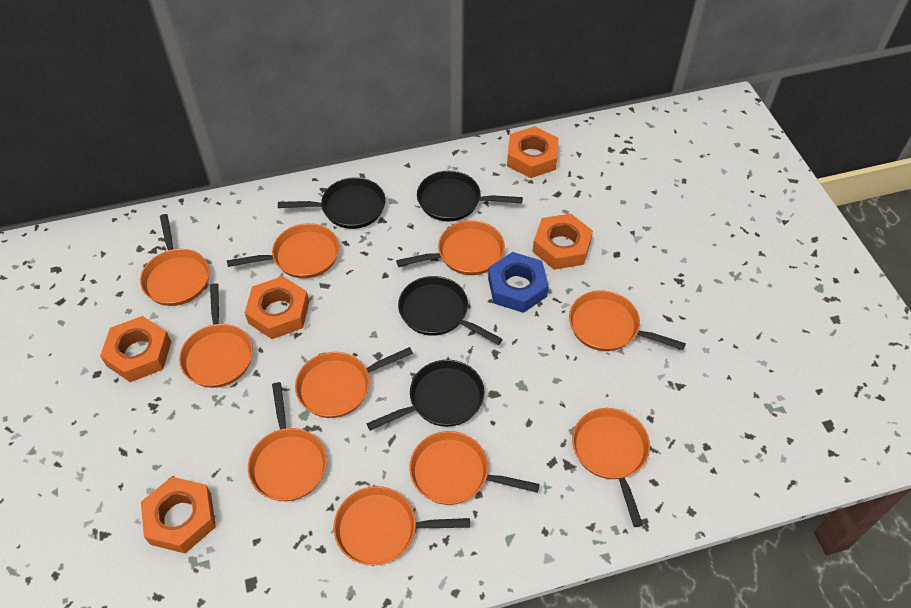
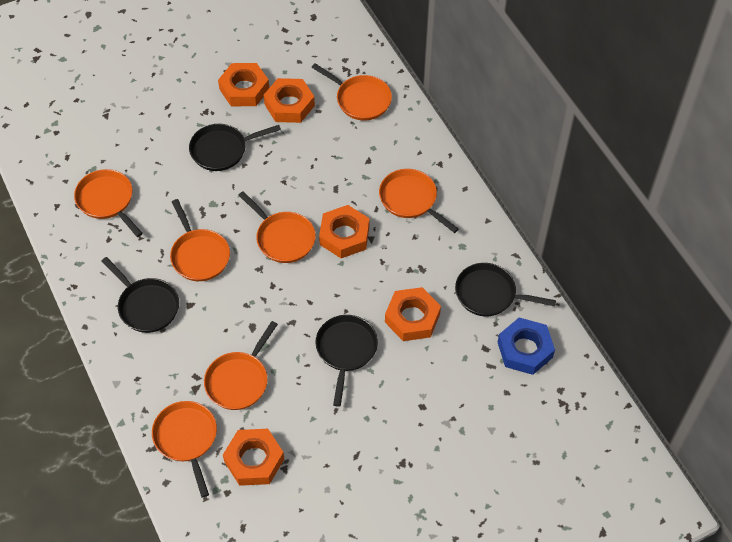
orange pan: 10 -> 7

